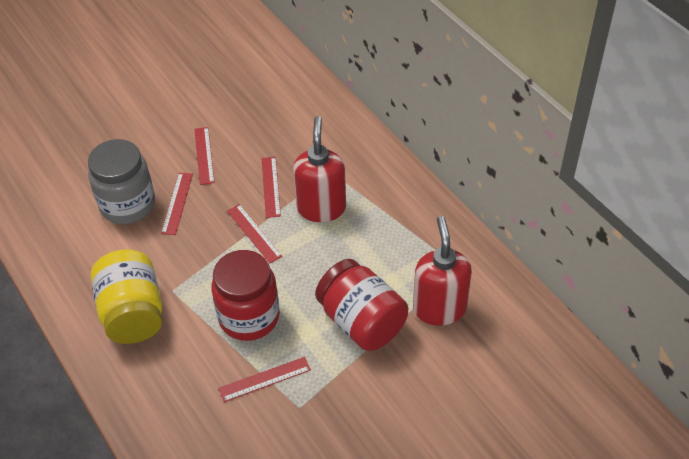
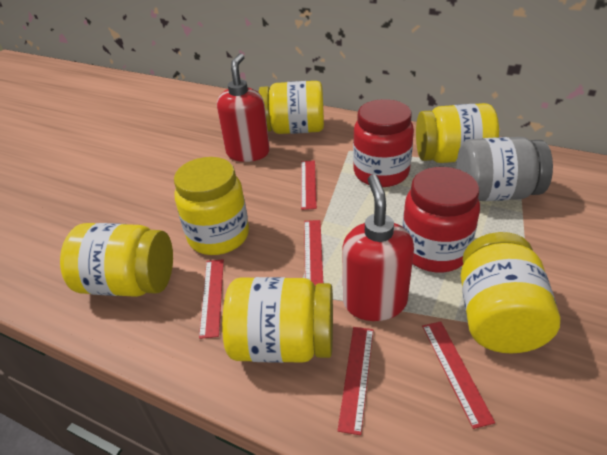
yellow jar: 1 -> 6

